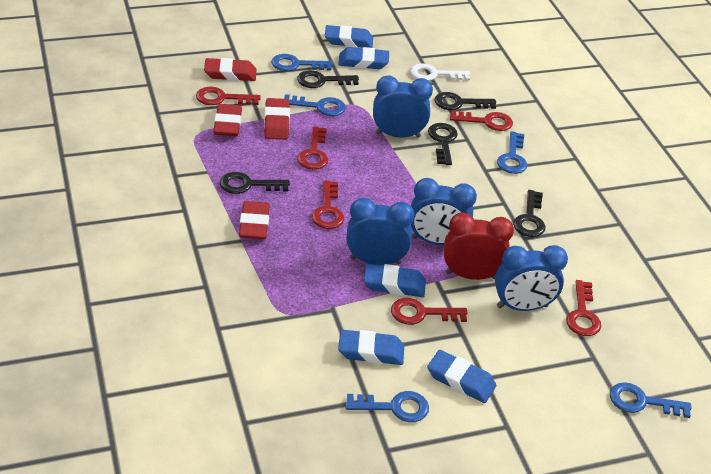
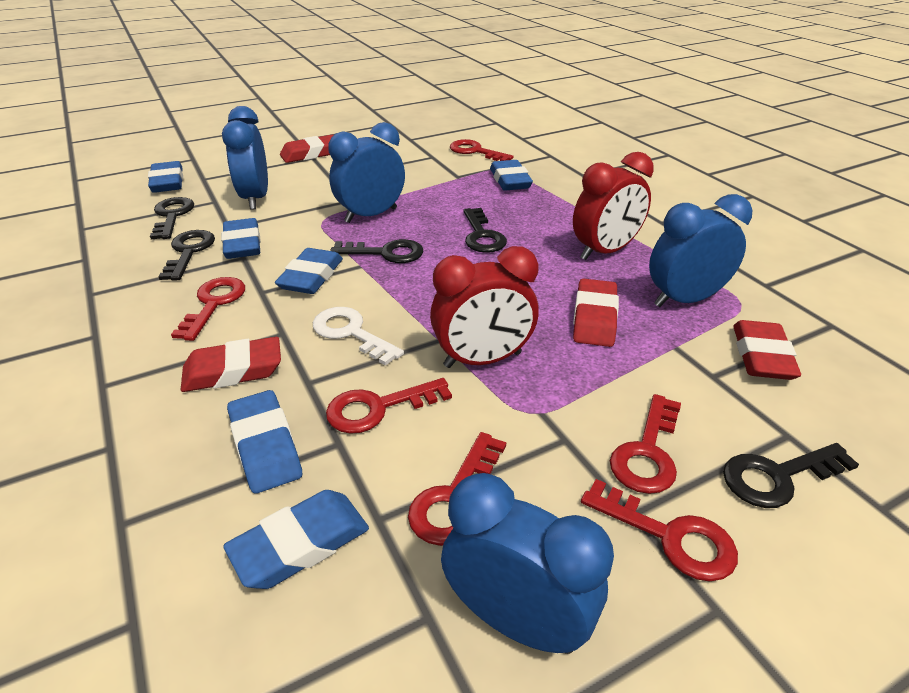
blue eraser: 5 -> 6
blue key: 5 -> 0
red clock: 1 -> 2

